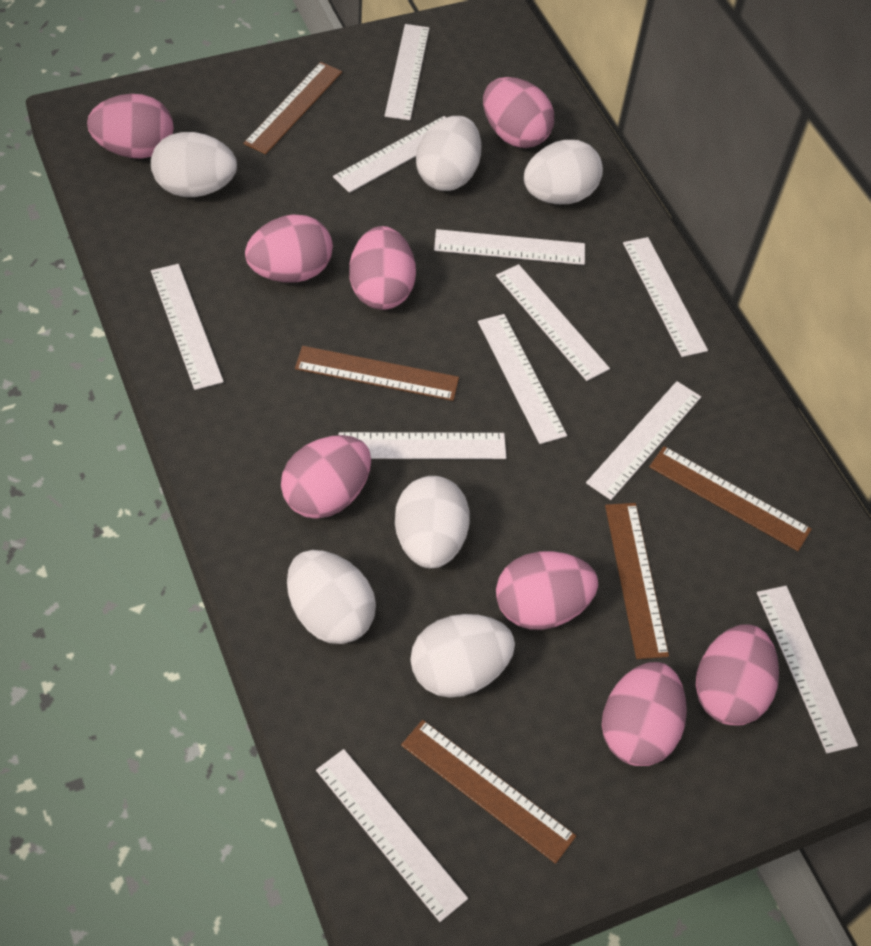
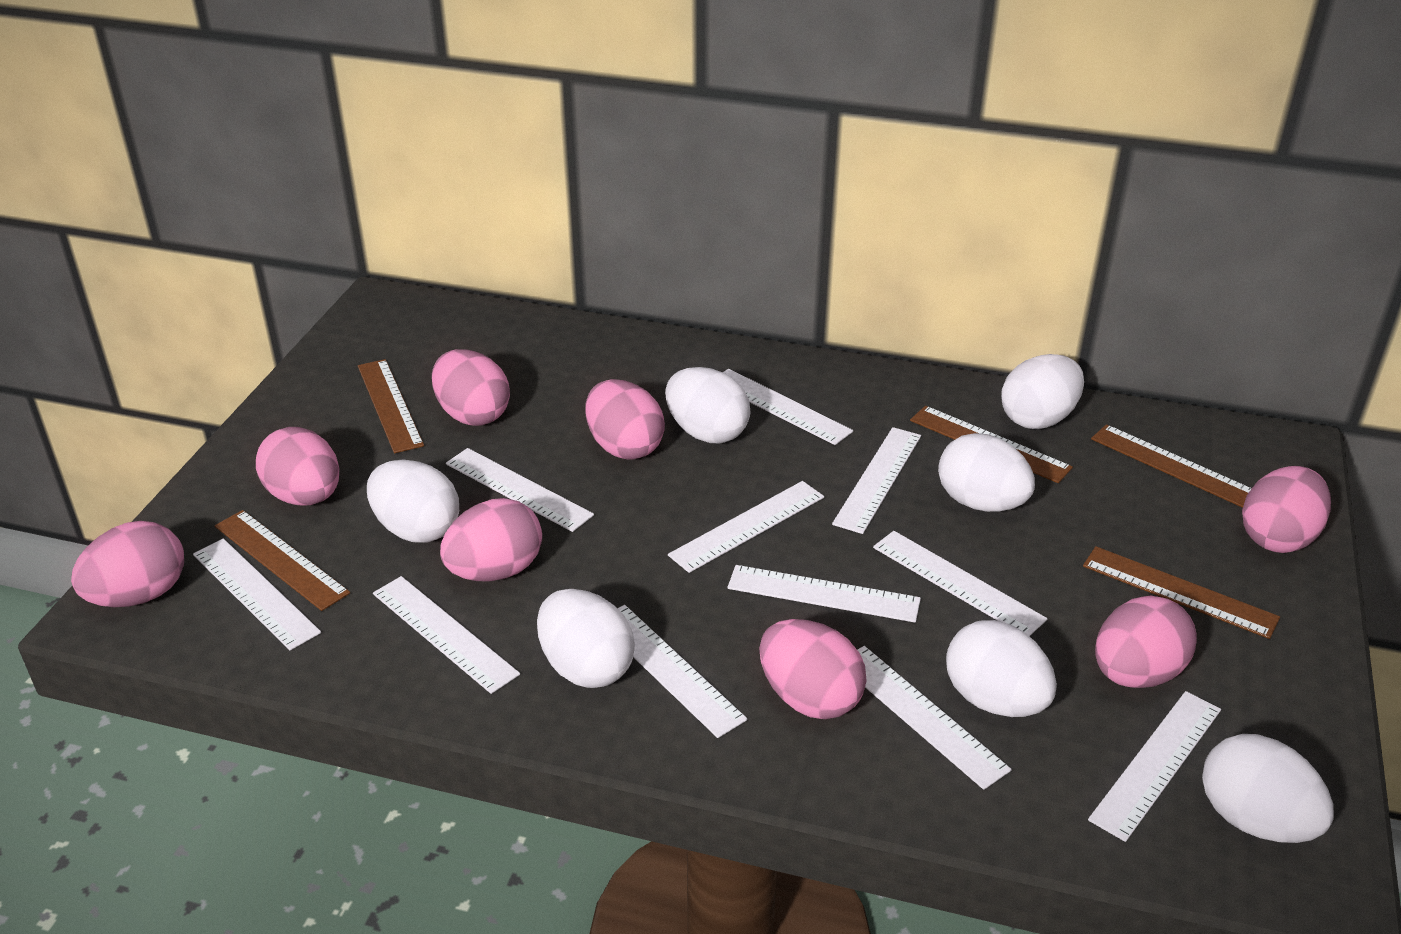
white egg: 6 -> 7

